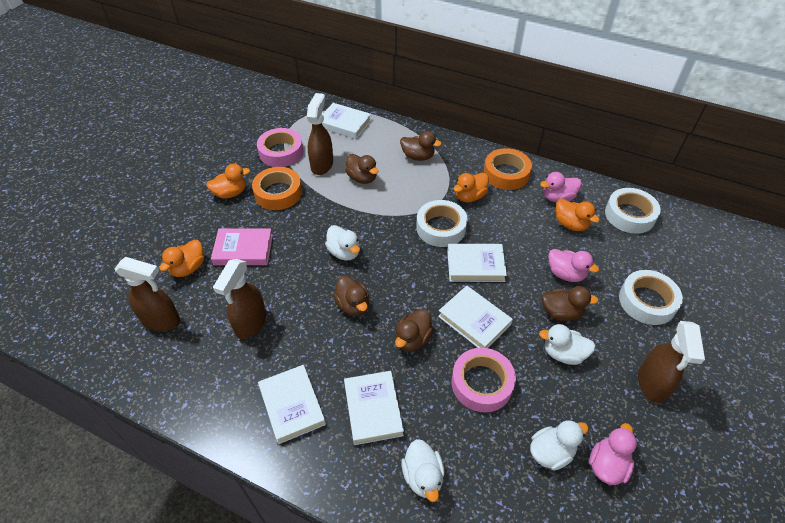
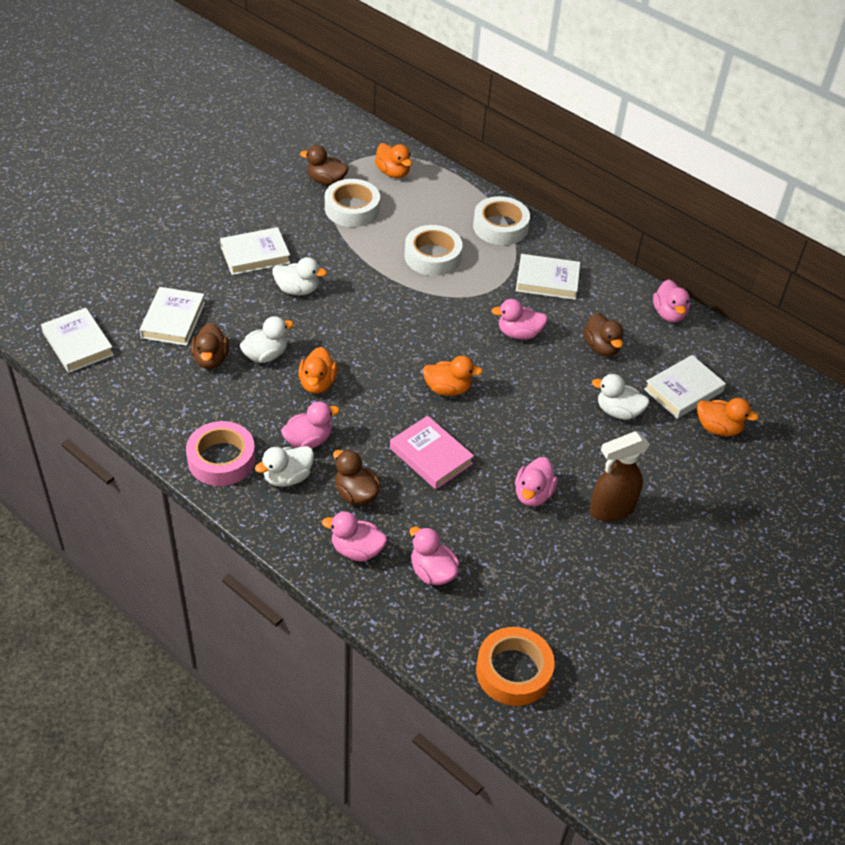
brown duck: 5 -> 4
brown spray bottle: 4 -> 1
orange tape: 2 -> 1
pink duck: 3 -> 6
pink tape: 2 -> 1

